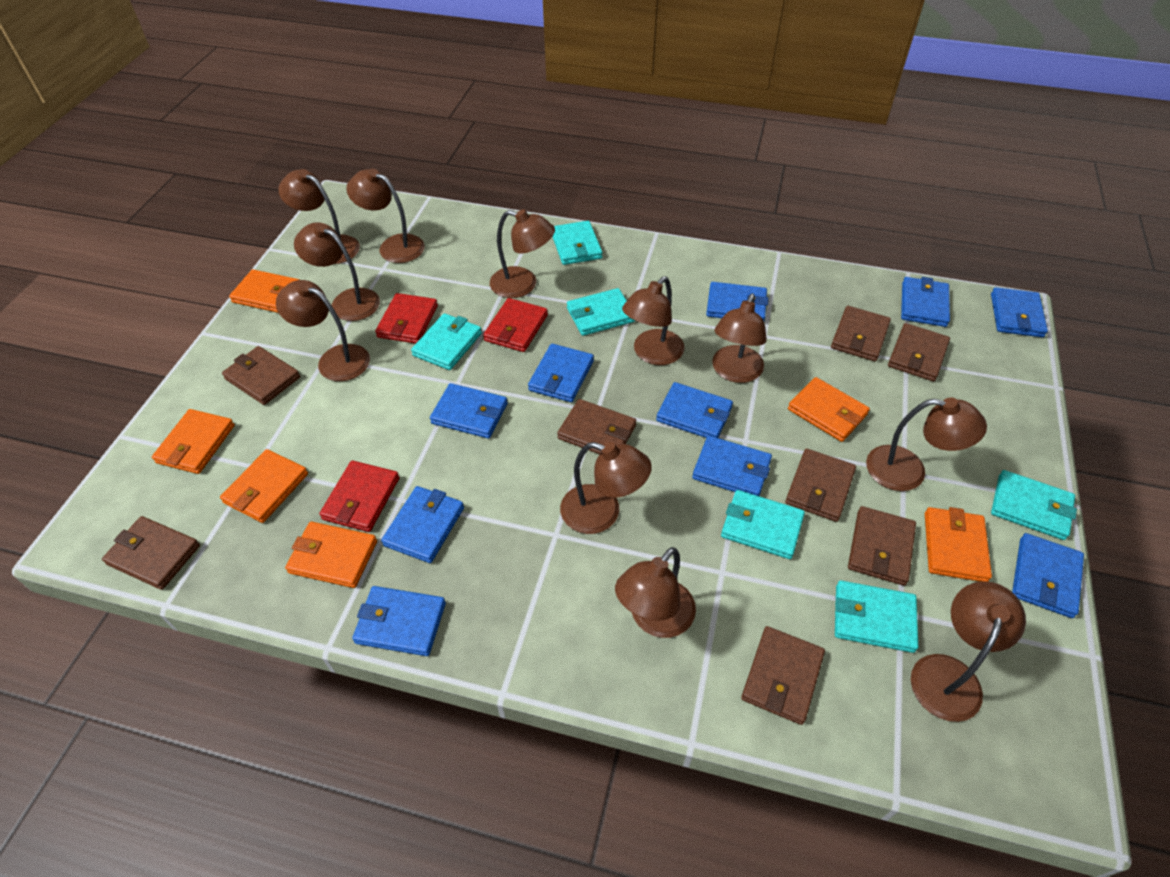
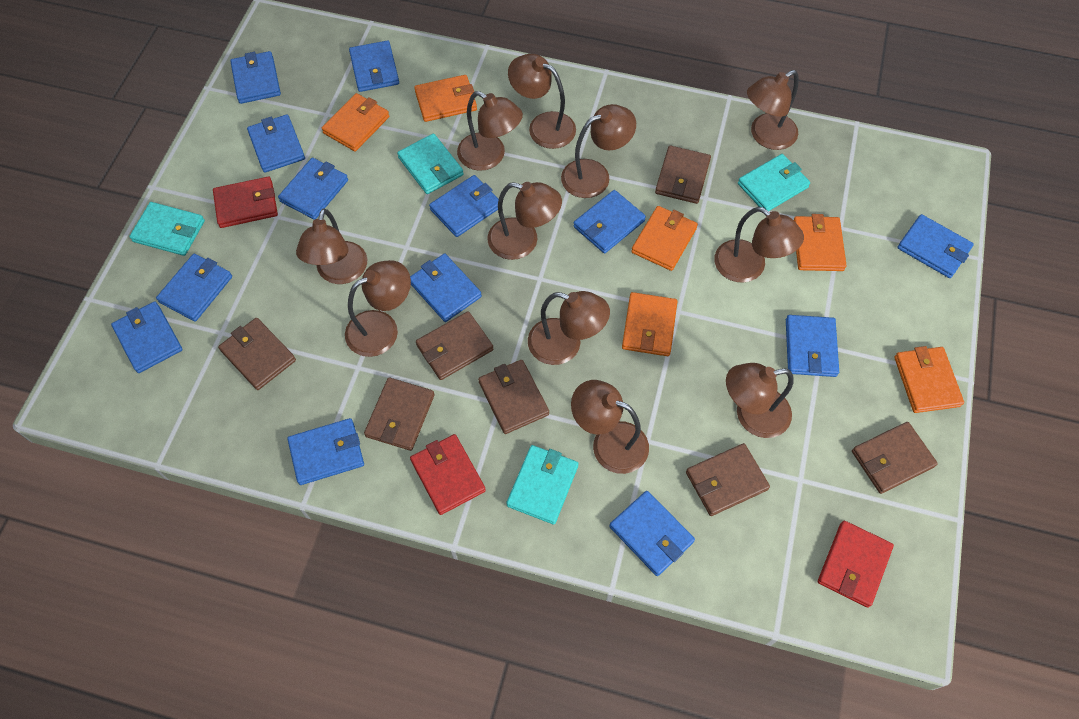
blue wallet: 10 -> 13
brown wallet: 8 -> 7
turquoise wallet: 6 -> 4

